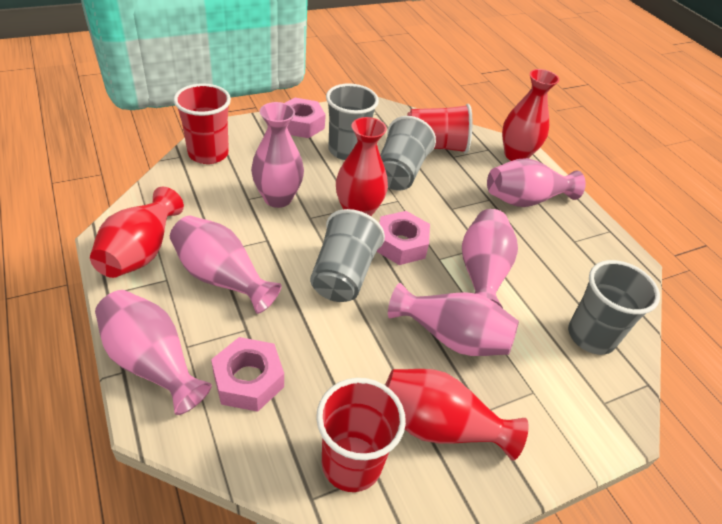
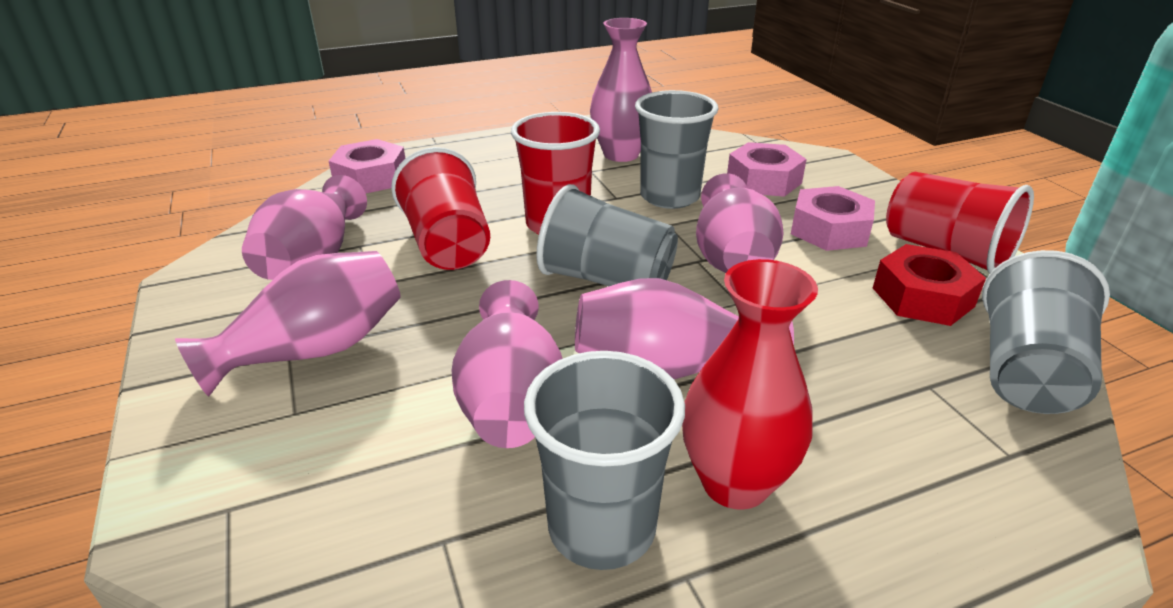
red nut: 0 -> 1
red vase: 4 -> 1

